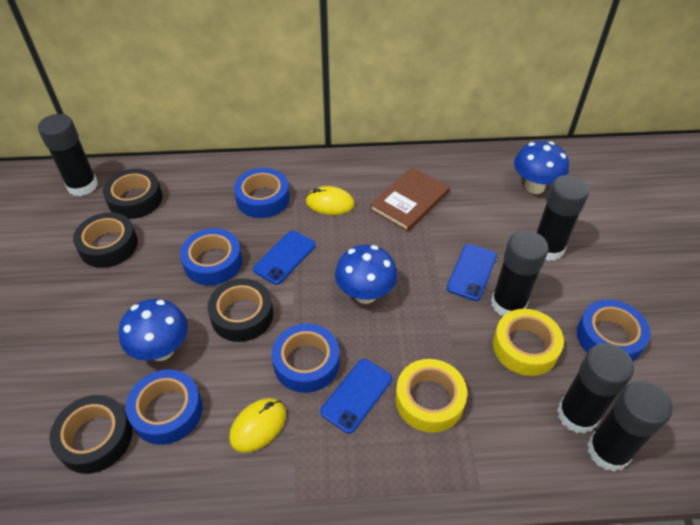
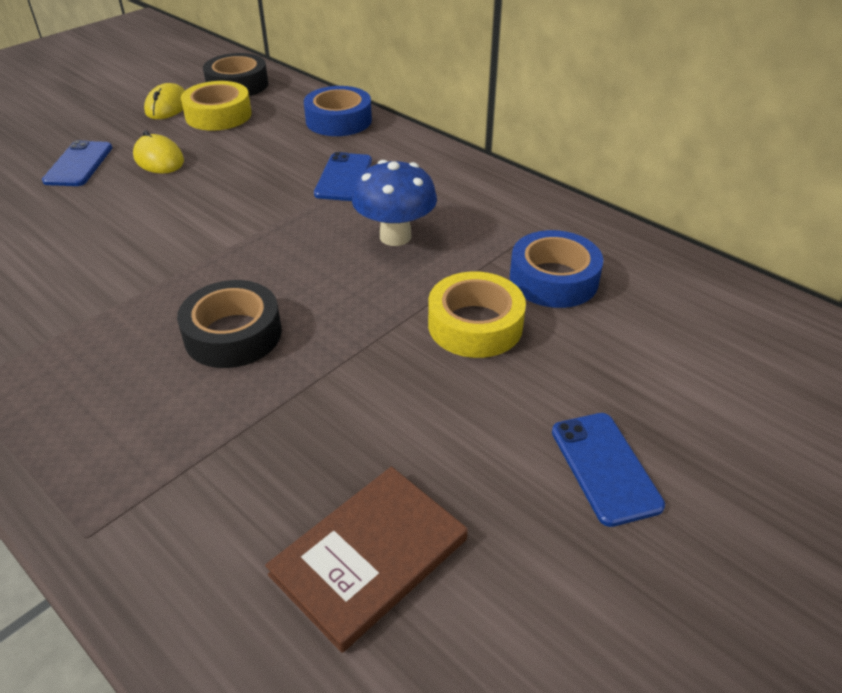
black glue stick: 5 -> 0
black tape: 4 -> 2
blue mushroom: 3 -> 1
blue tape: 5 -> 2

